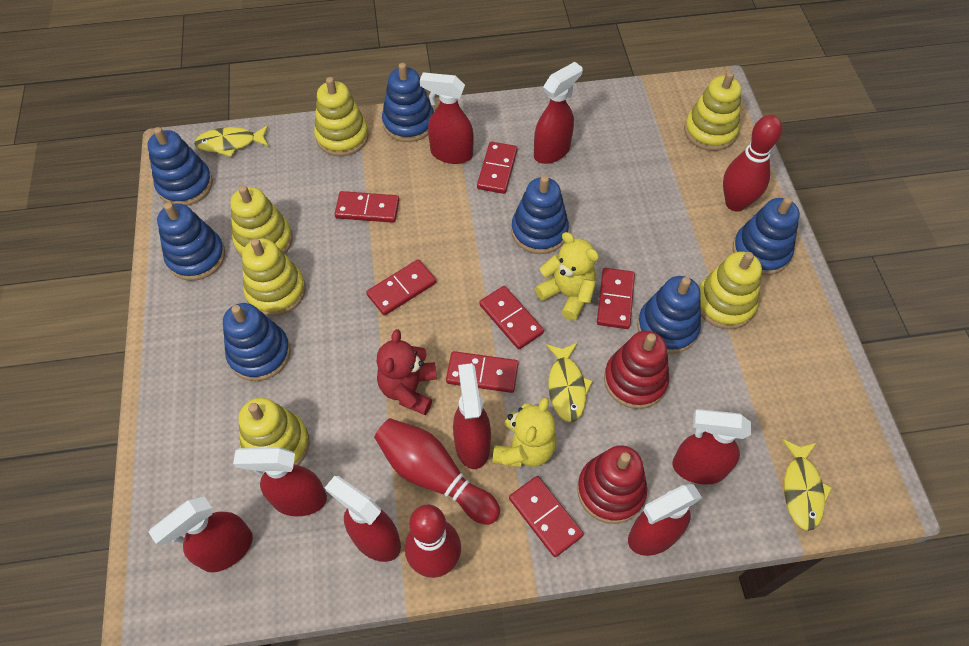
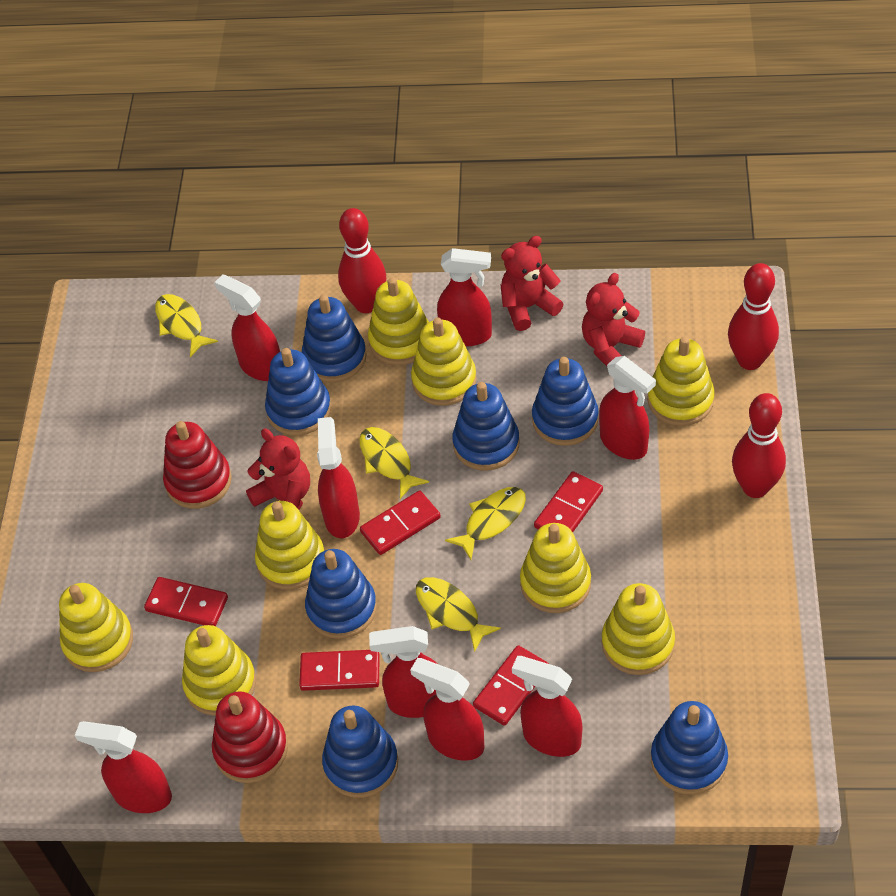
red domino: 7 -> 5
red teddy bear: 1 -> 3
yellow fish: 3 -> 4
yellow stacking toy: 6 -> 8
yellow teddy bear: 2 -> 0

